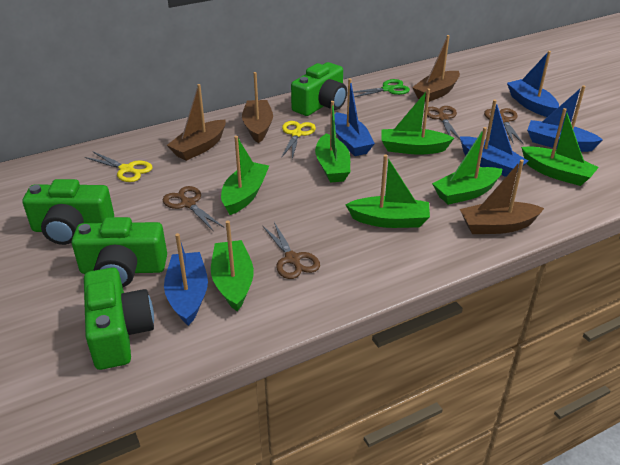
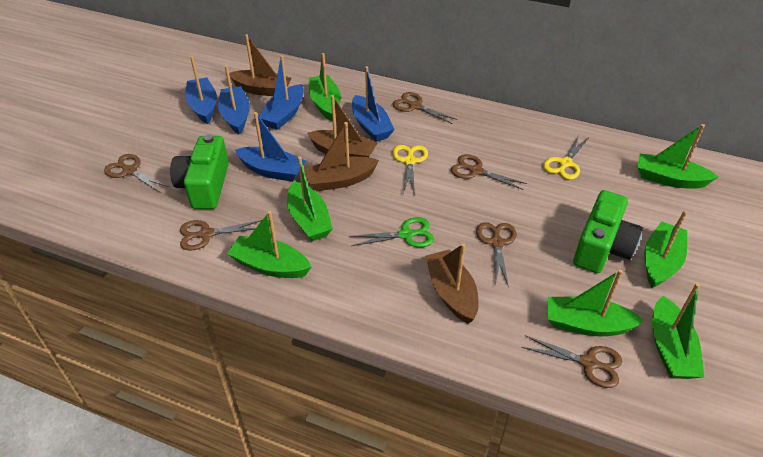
brown scissors: 4 -> 6
green camera: 4 -> 2

